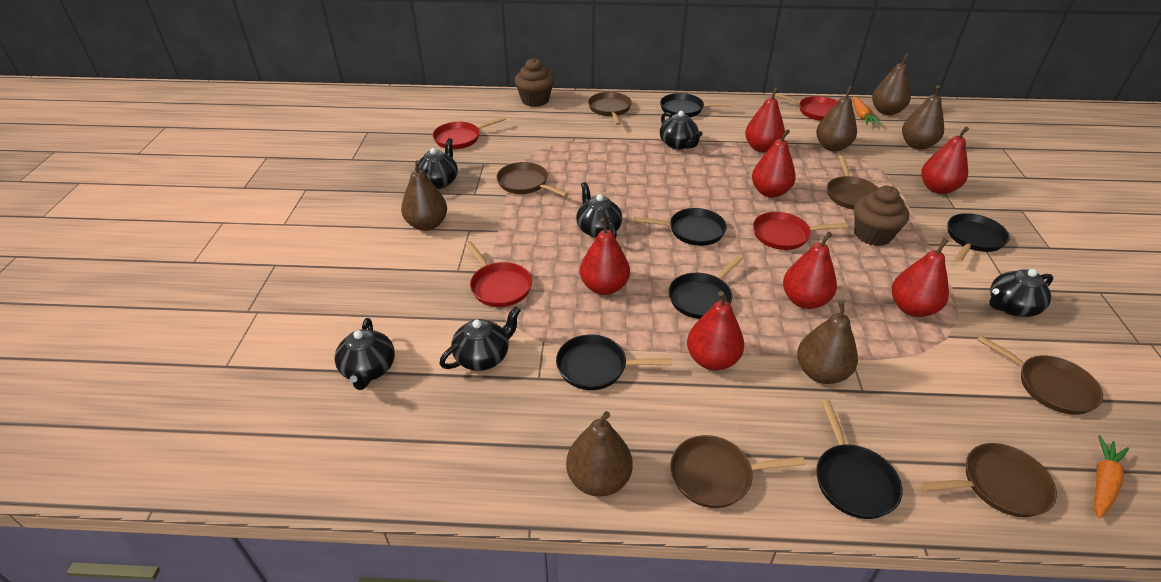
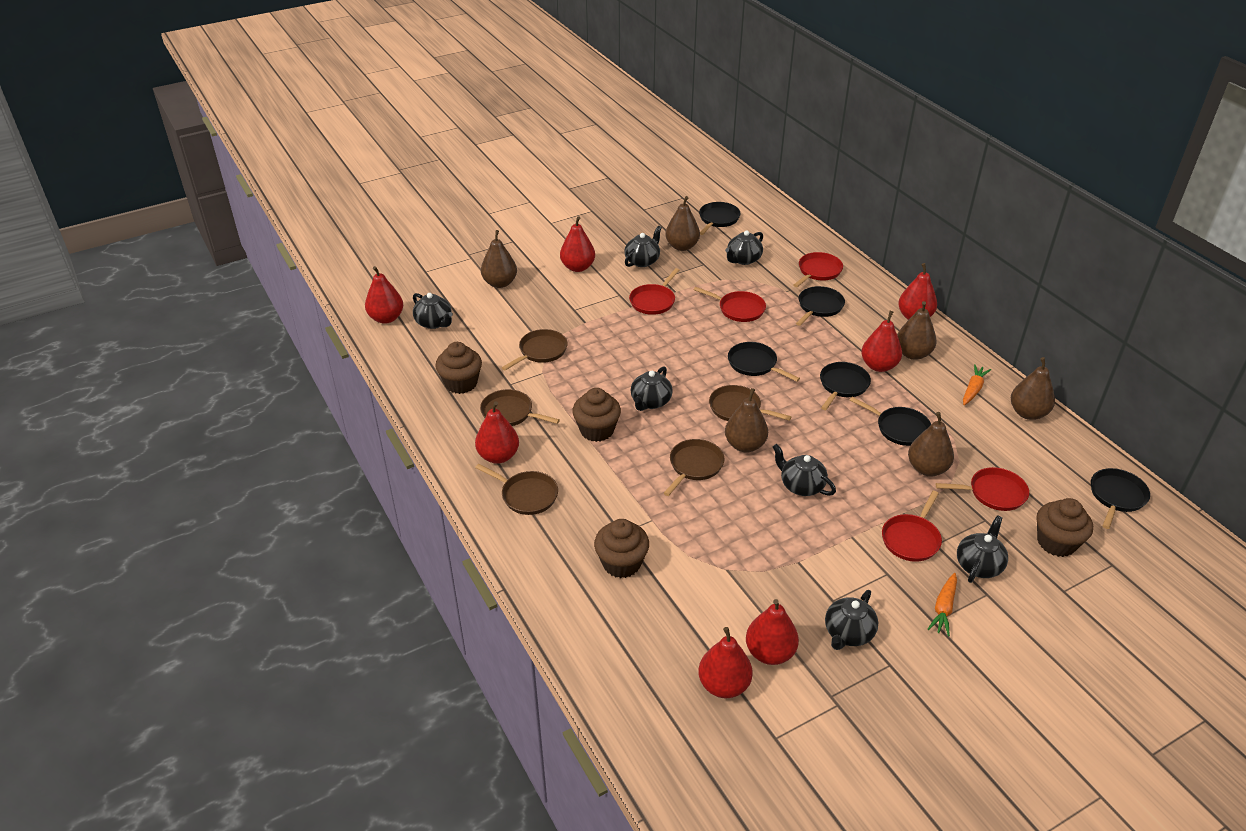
black teapot: 6 -> 7
brown cupcake: 2 -> 4
brown pan: 6 -> 5
red pan: 4 -> 5

